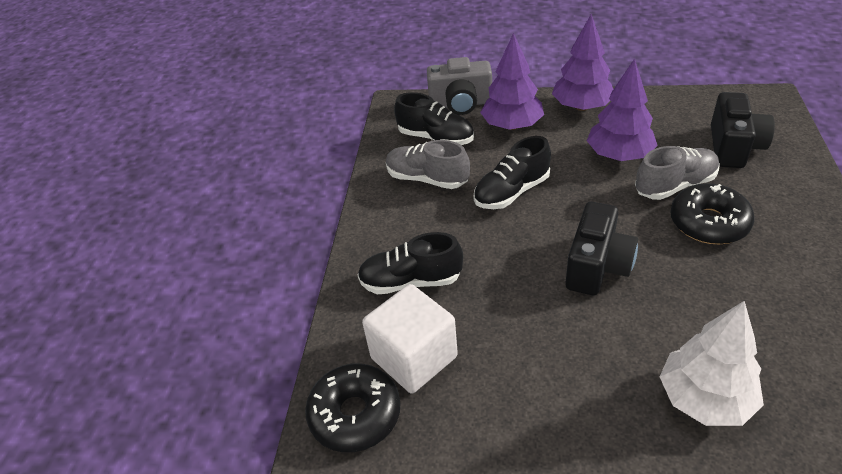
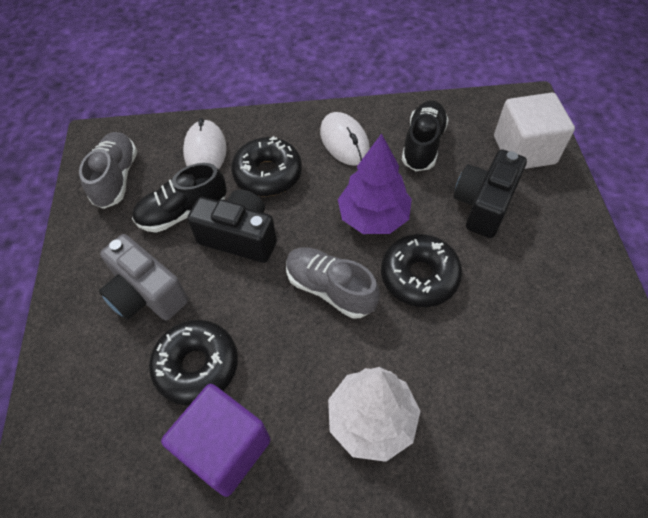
black donut: 2 -> 3
black shoe: 3 -> 2
purple cube: 0 -> 1
purple tree: 3 -> 1
white mouse: 0 -> 2

